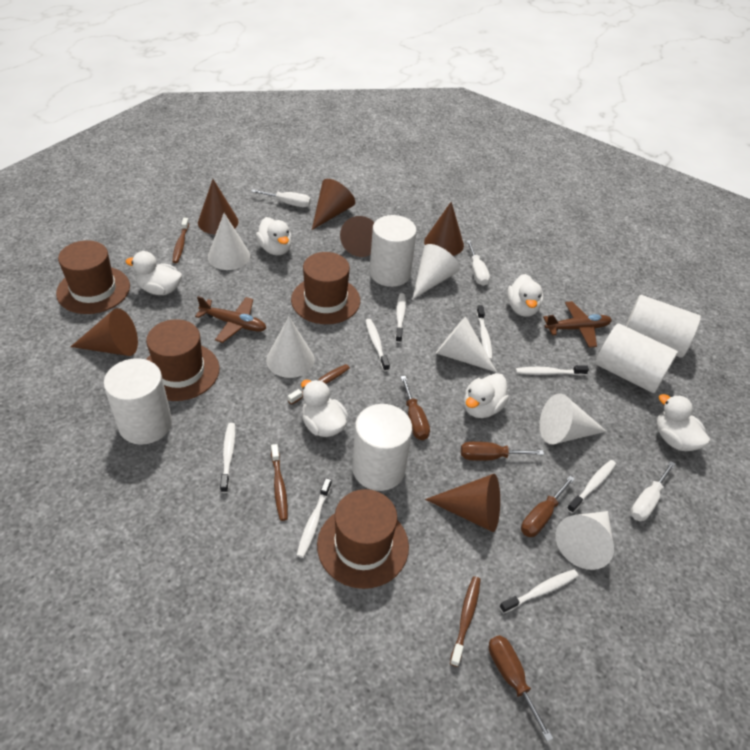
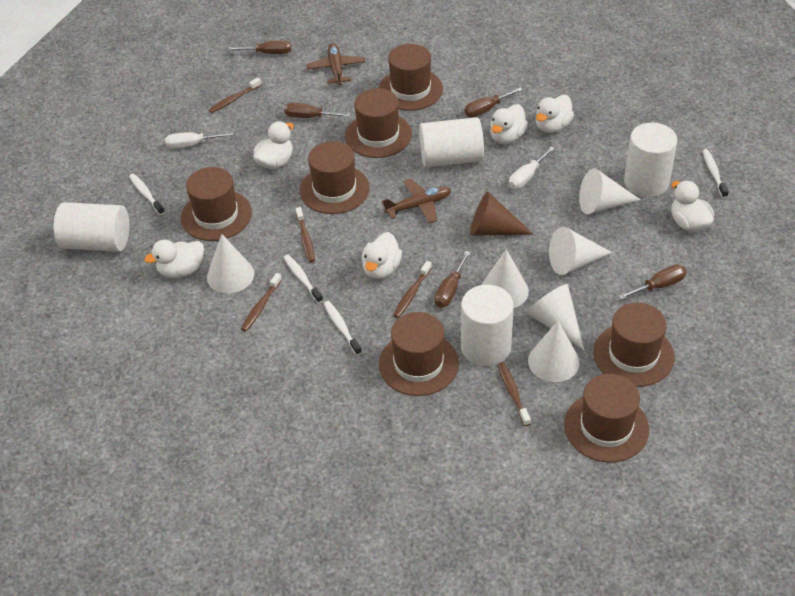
brown cone: 6 -> 1
brown hat: 4 -> 7
brown screwdriver: 4 -> 5
brown toothbrush: 4 -> 5
white cylinder: 5 -> 4
white screwdriver: 3 -> 2
white toothbrush: 8 -> 4

